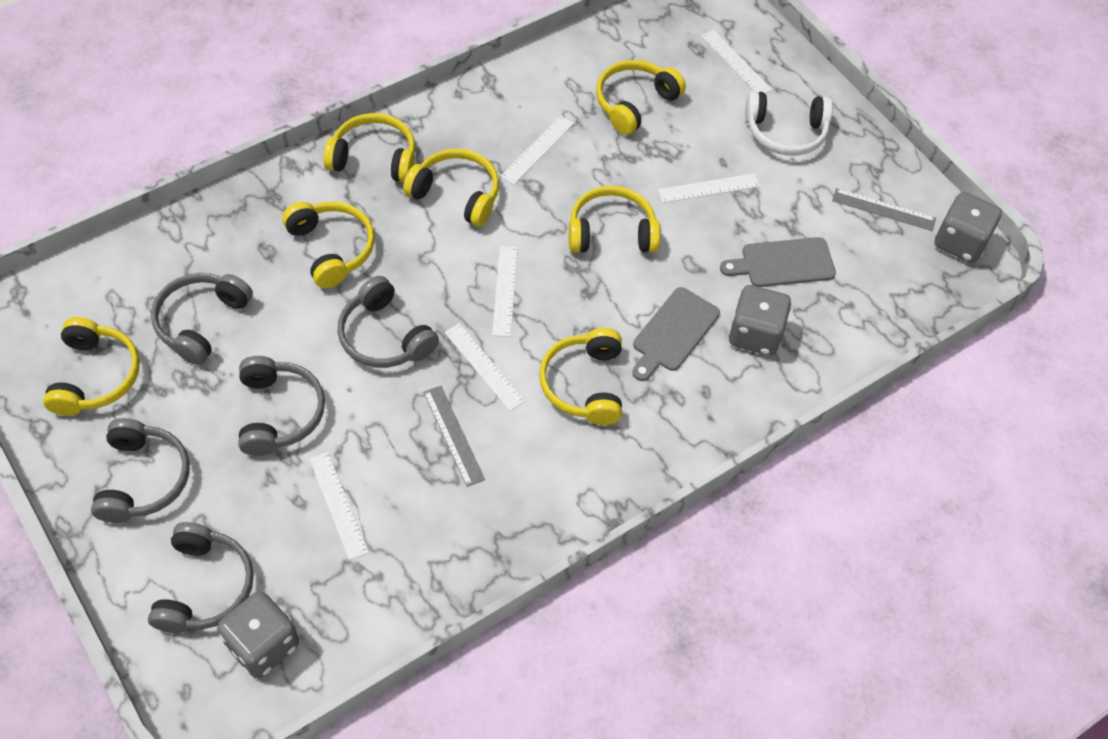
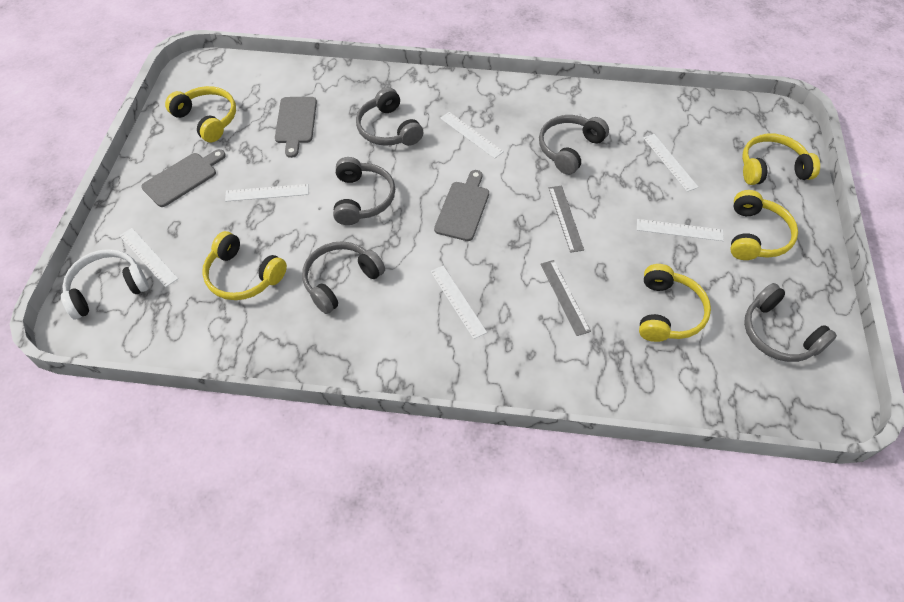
grey cutting board: 2 -> 3
grey dice: 3 -> 0
yellow headphones: 7 -> 5

